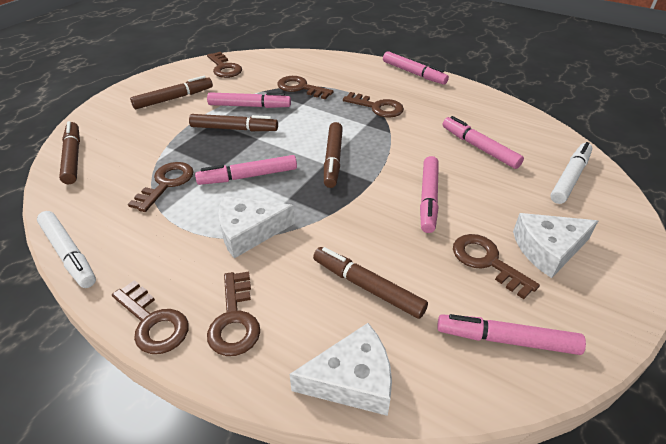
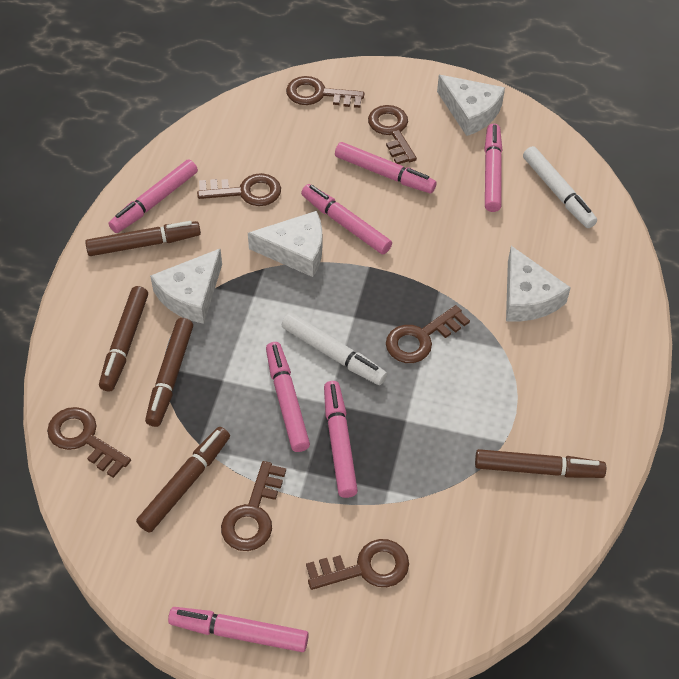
pink marker: 6 -> 7
white cheese: 3 -> 4

